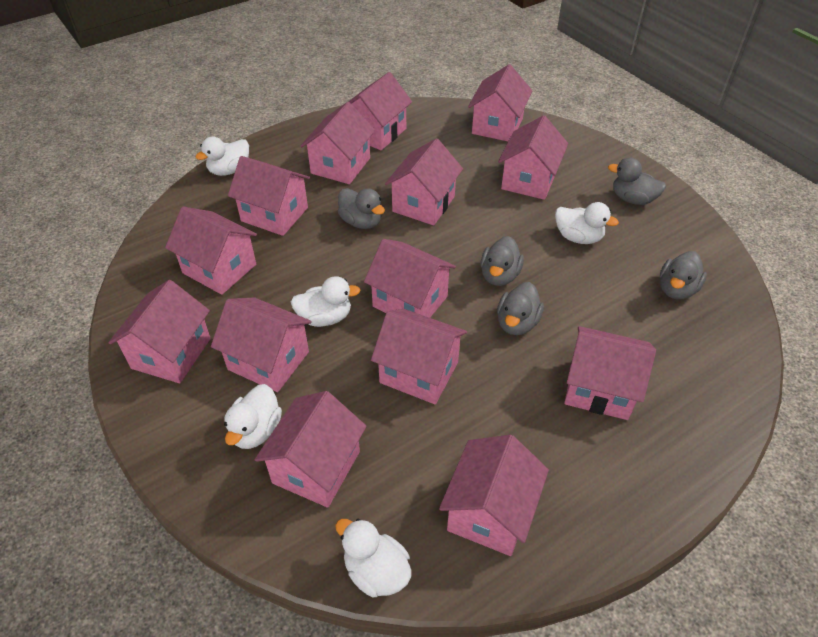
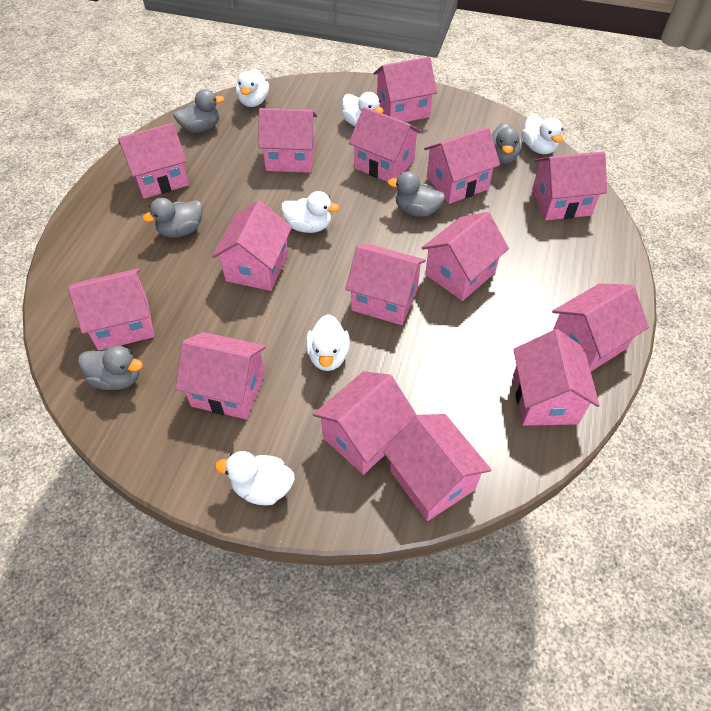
pink house: 14 -> 15
white duck: 5 -> 6

